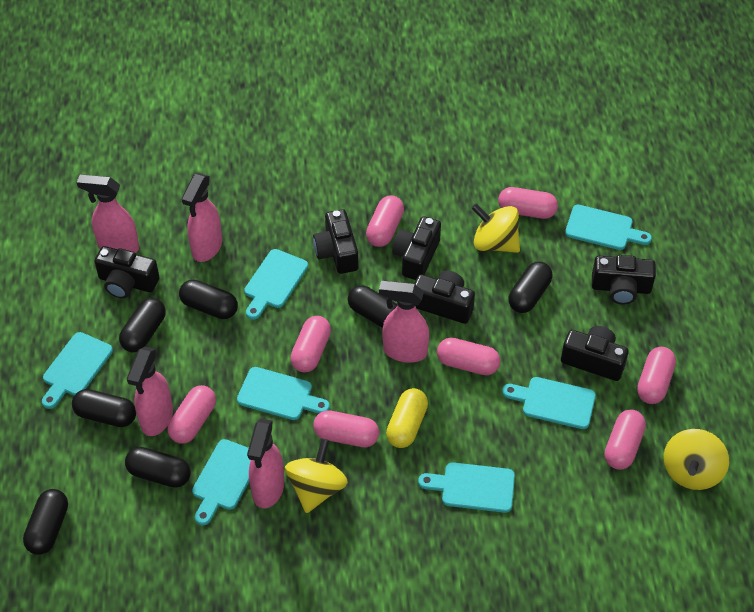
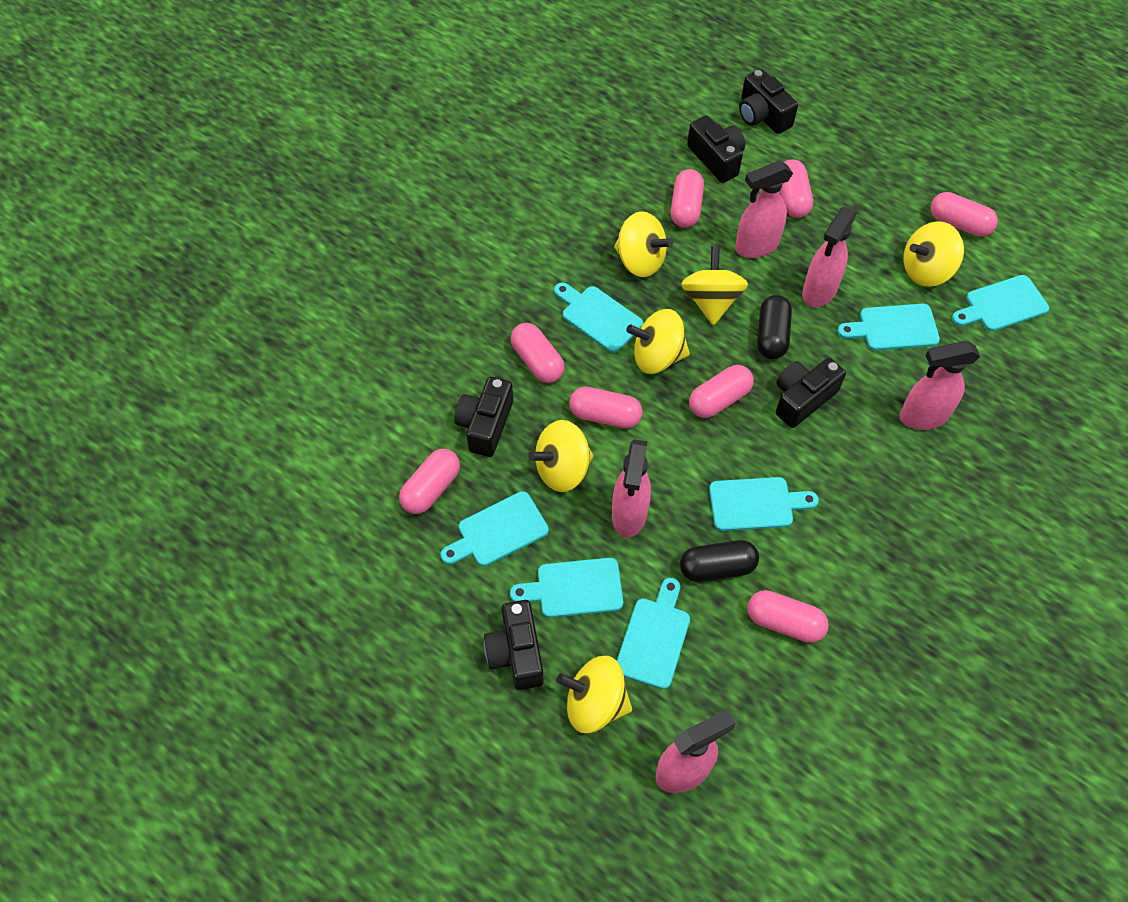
black camera: 6 -> 5
black capsule: 7 -> 2
yellow capsule: 1 -> 0
yellow spinning top: 3 -> 6

